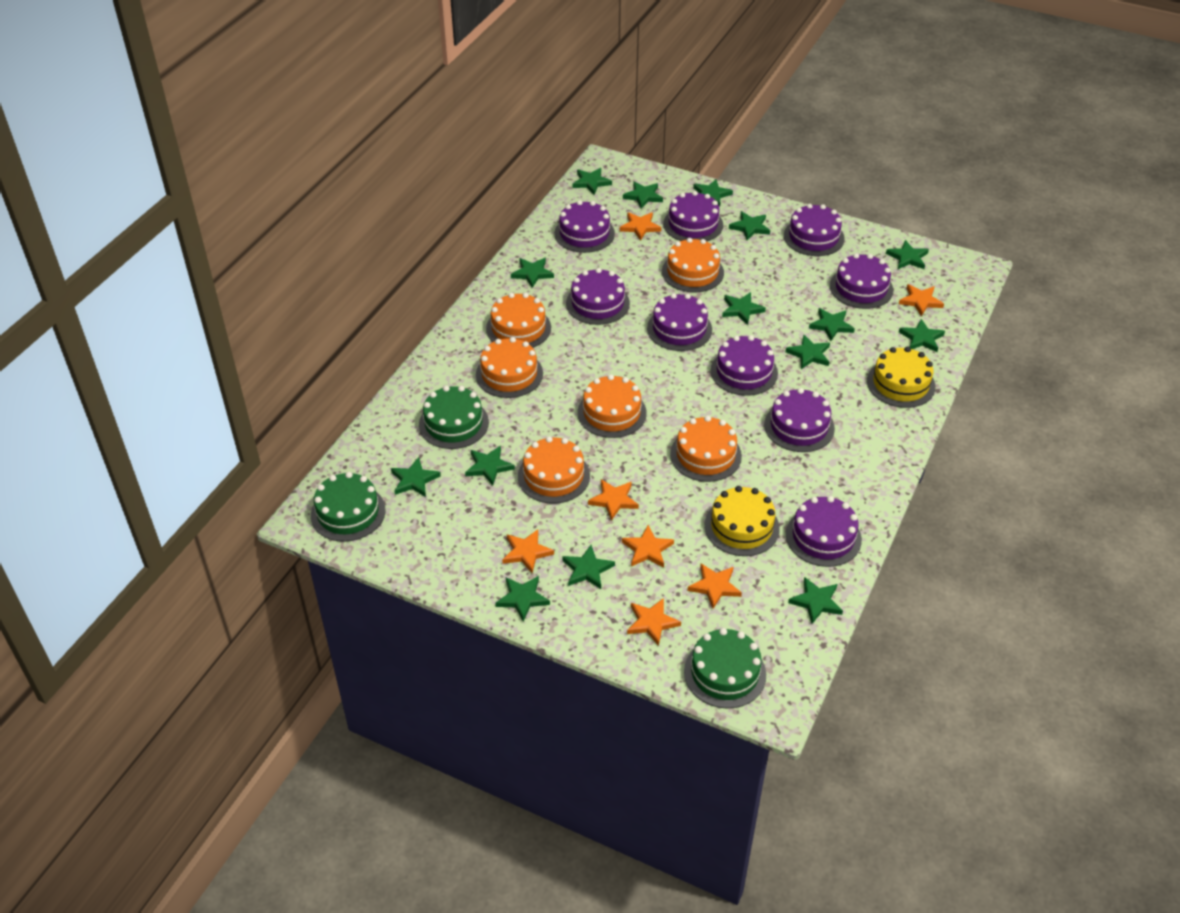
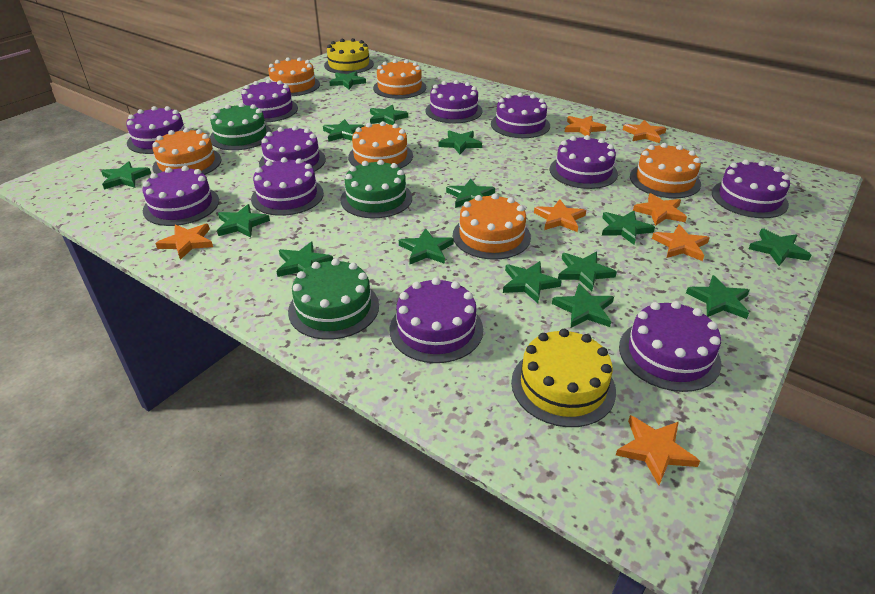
purple cake: 9 -> 11

